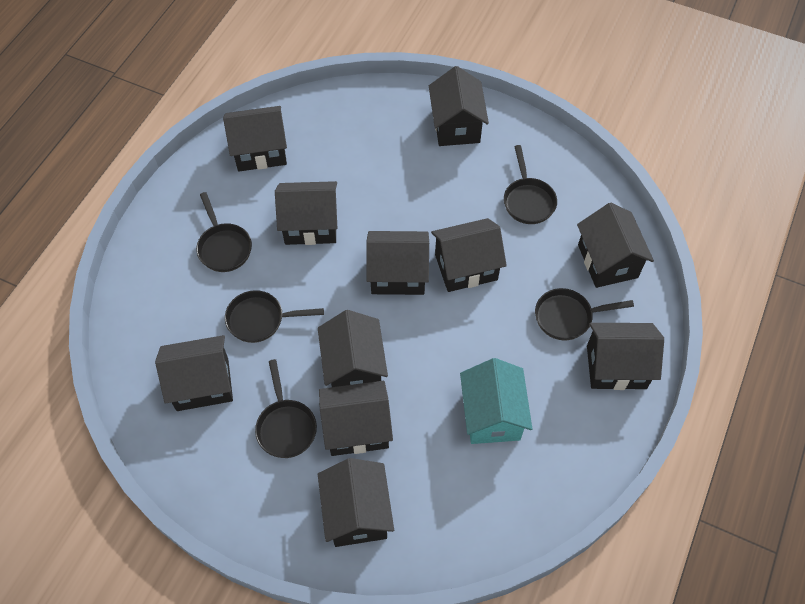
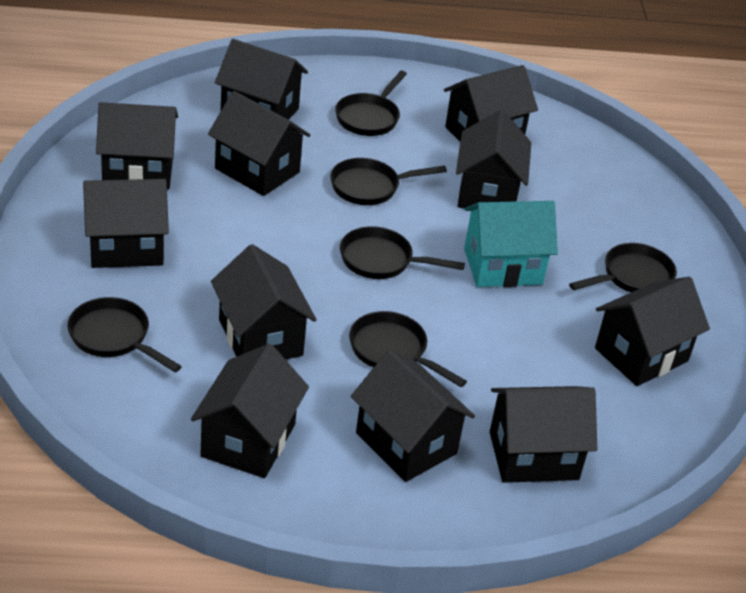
black pan: 5 -> 6

